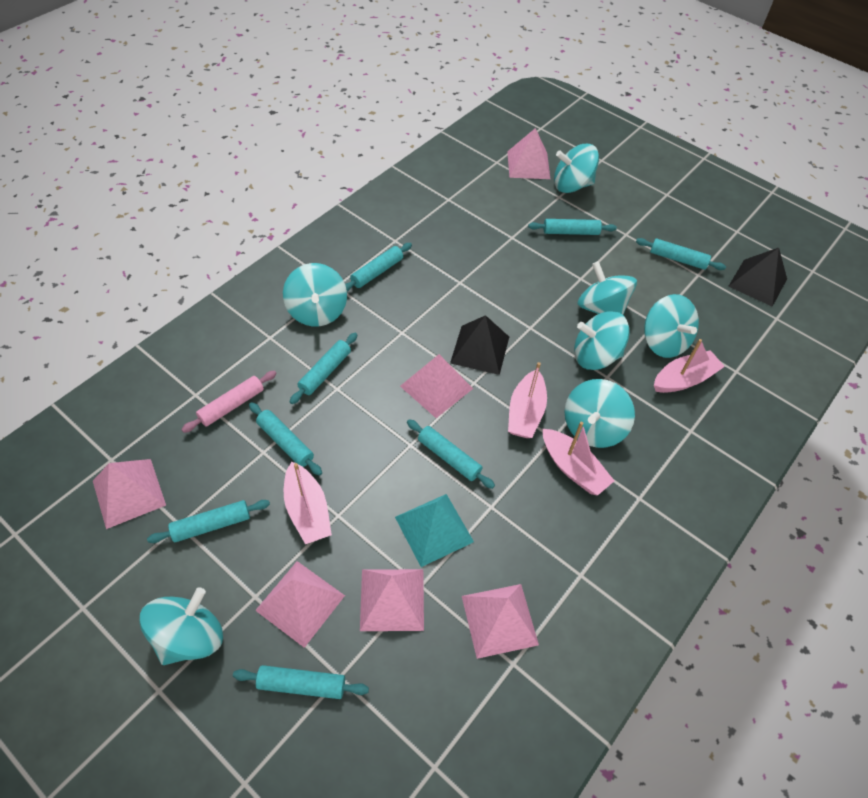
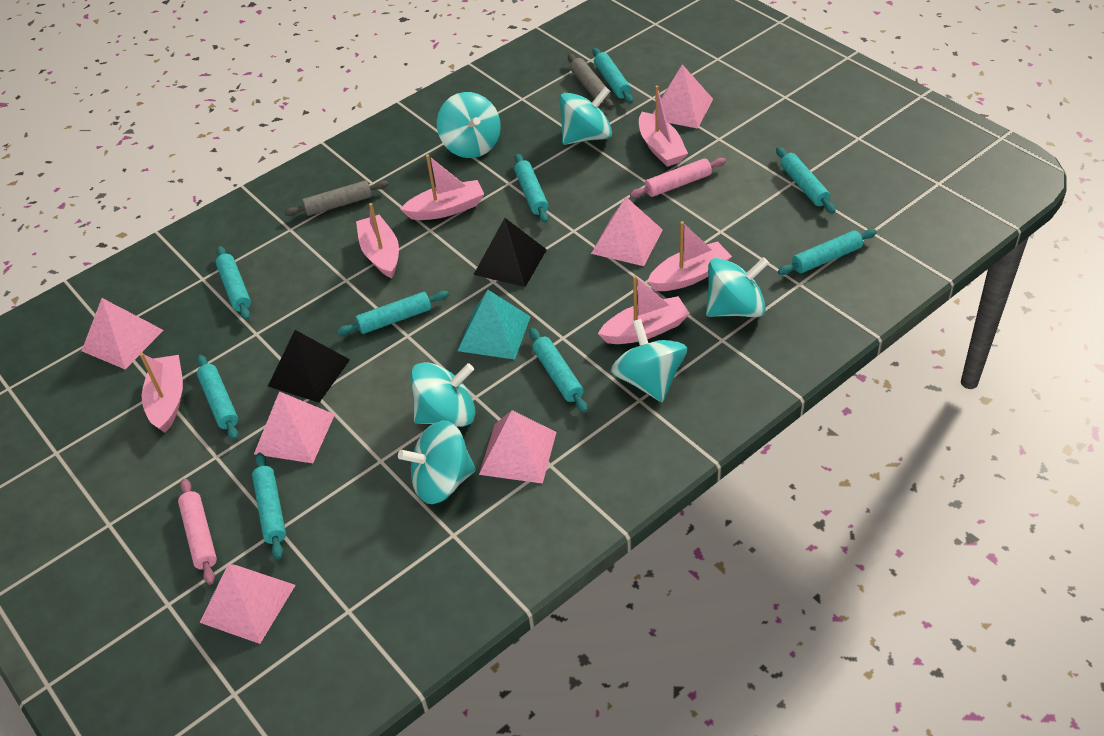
grey rolling pin: 0 -> 2
pink boat: 4 -> 6
pink rolling pin: 1 -> 2
turquoise rolling pin: 8 -> 9
turquoise spinning top: 7 -> 6

